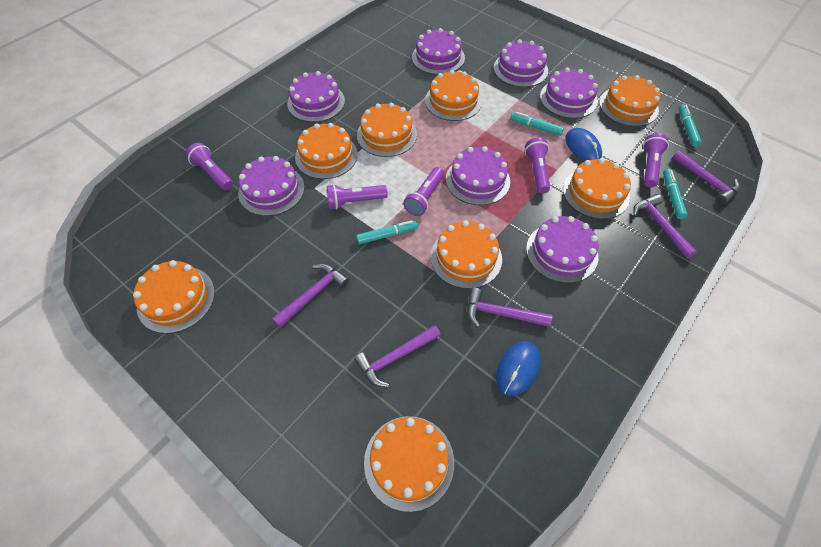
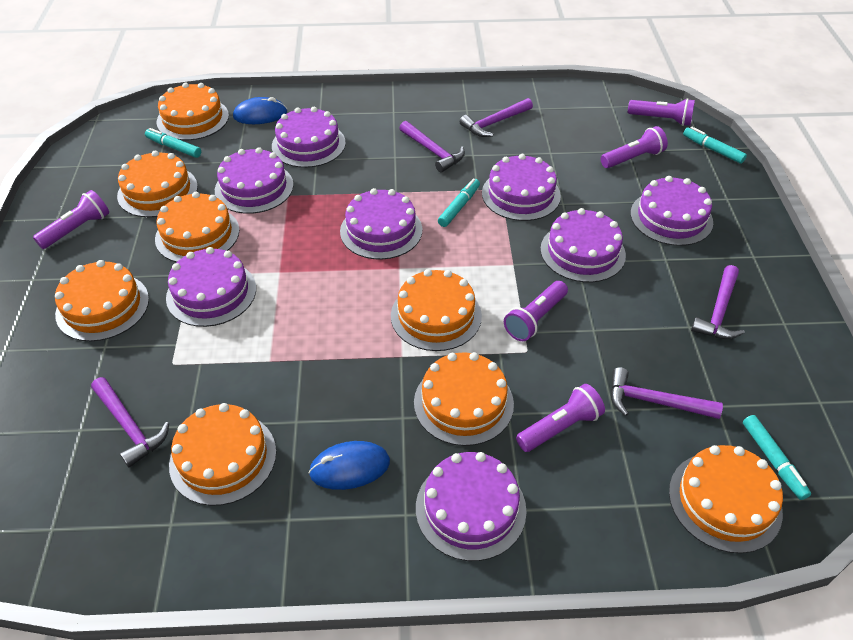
purple cake: 7 -> 8

